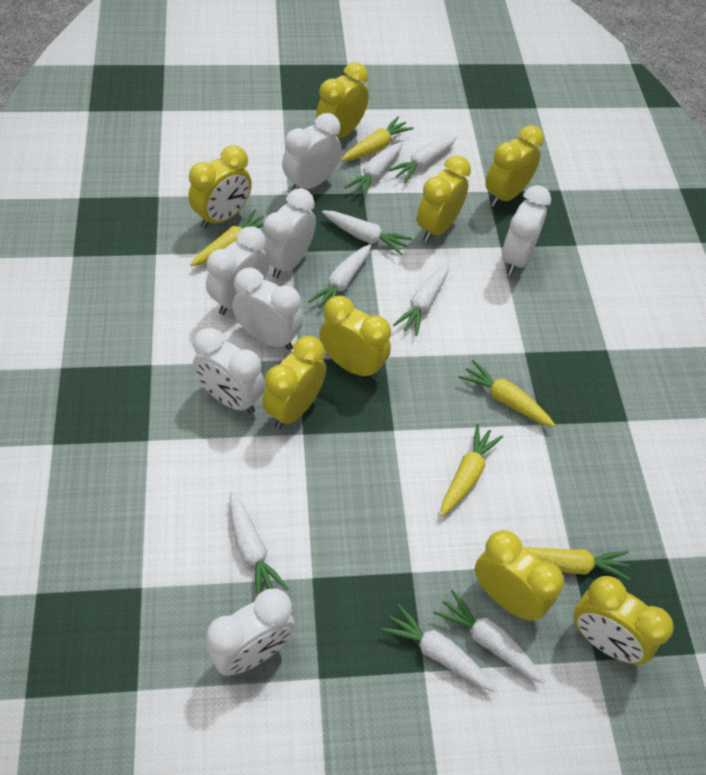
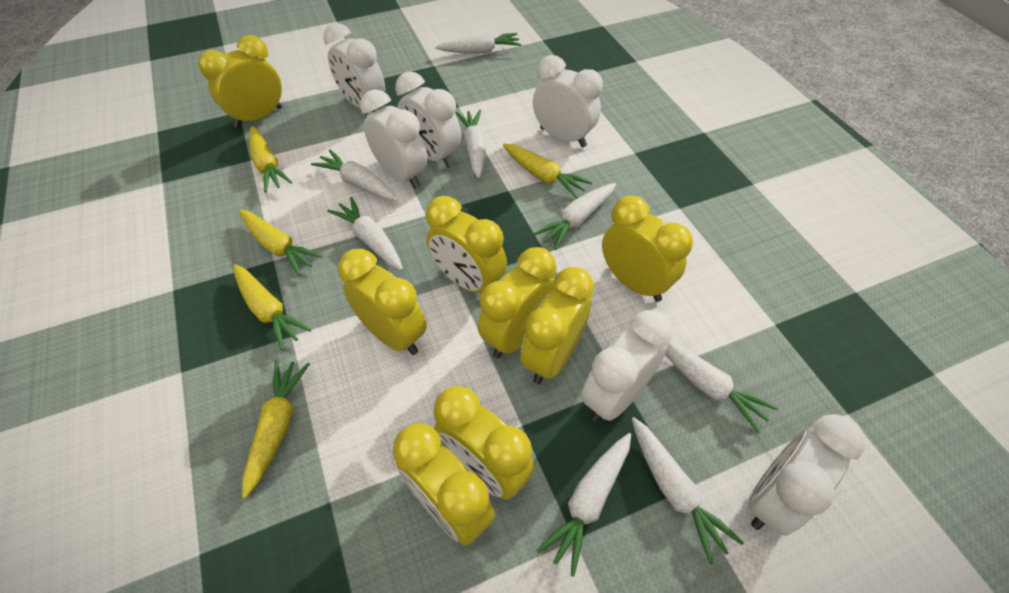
white clock: 7 -> 6

